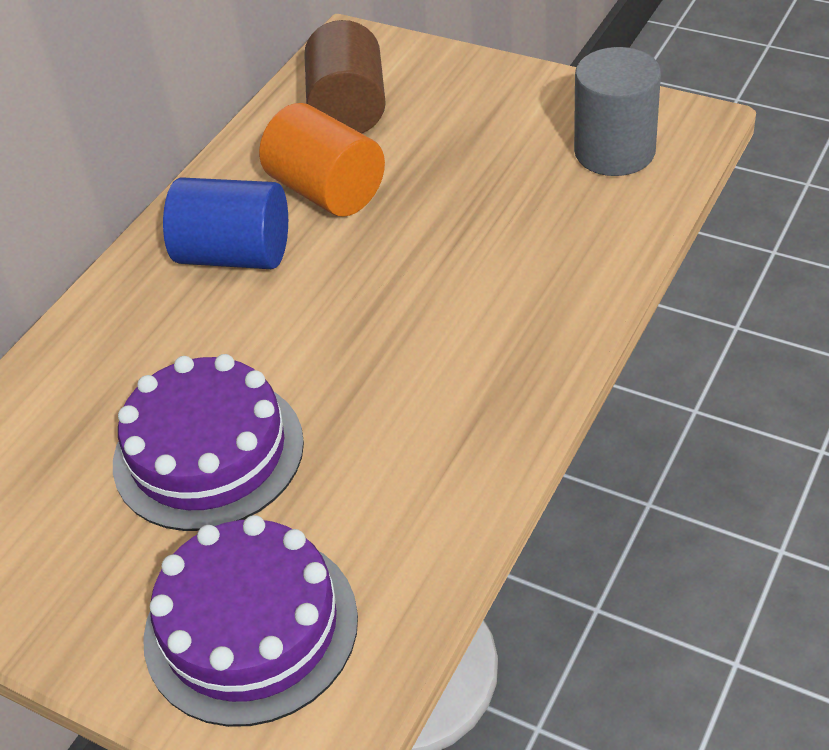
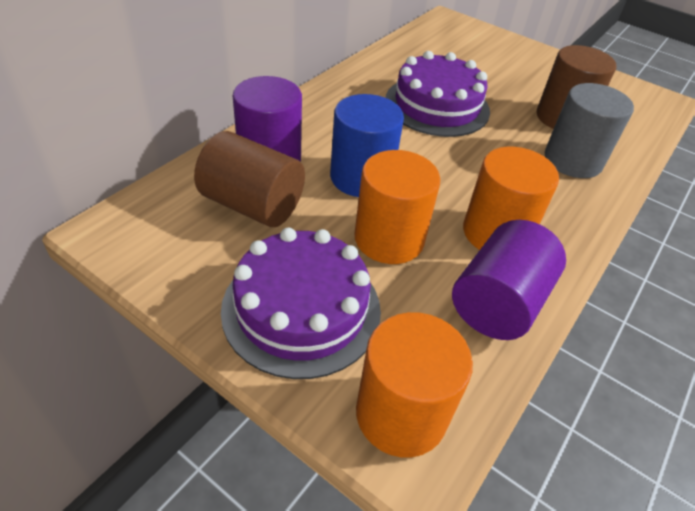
brown cylinder: 1 -> 2
orange cylinder: 1 -> 3
purple cylinder: 0 -> 2

